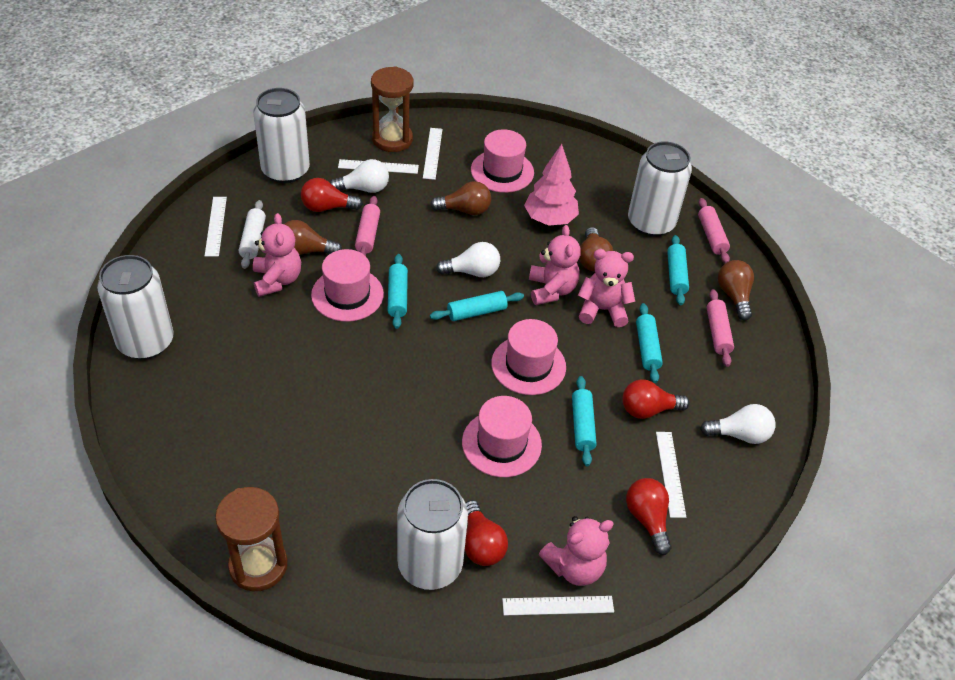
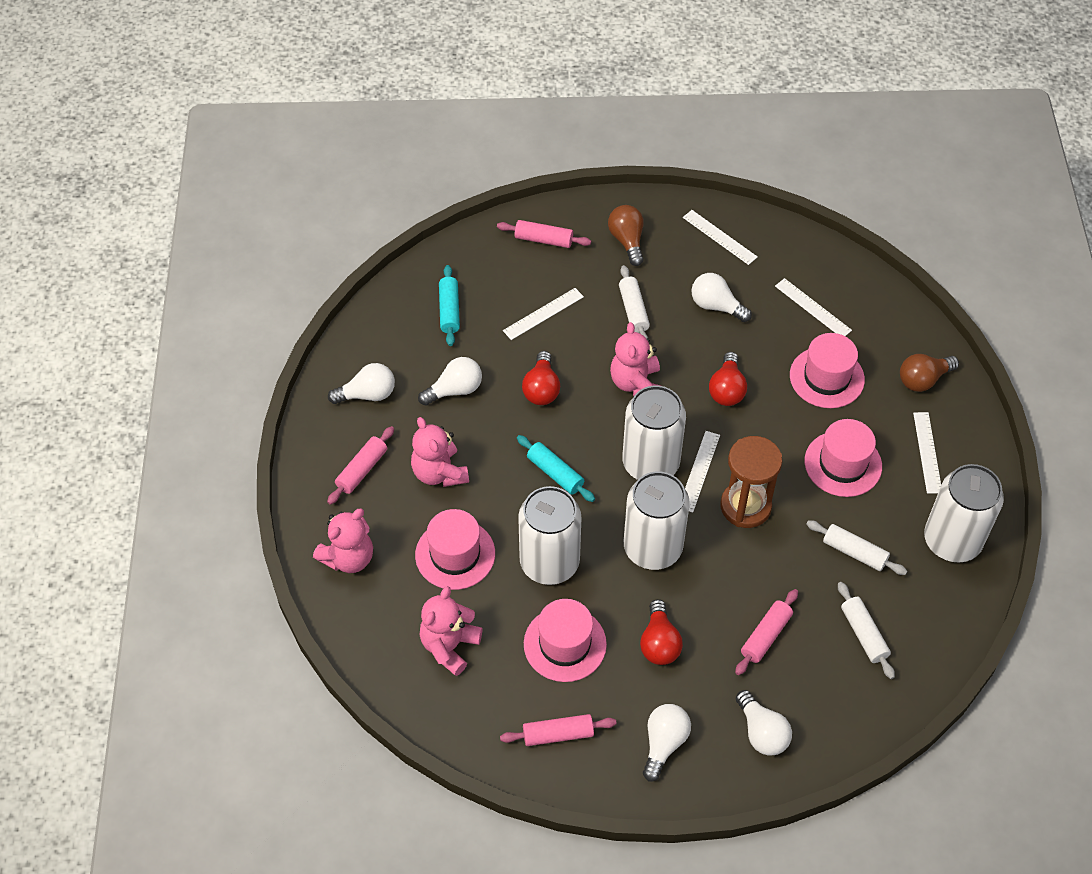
brown hourglass: 2 -> 1
brown light bulb: 4 -> 2
pink rolling pin: 3 -> 4
pink tree: 1 -> 0
red light bulb: 4 -> 3
turquoise rolling pin: 5 -> 2
white light bulb: 3 -> 5
white rolling pin: 1 -> 3

